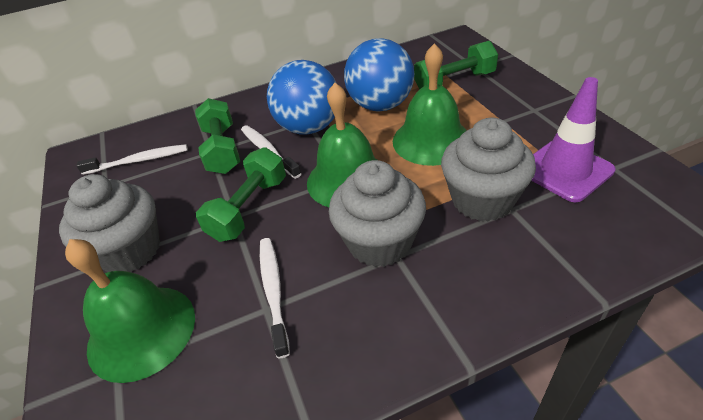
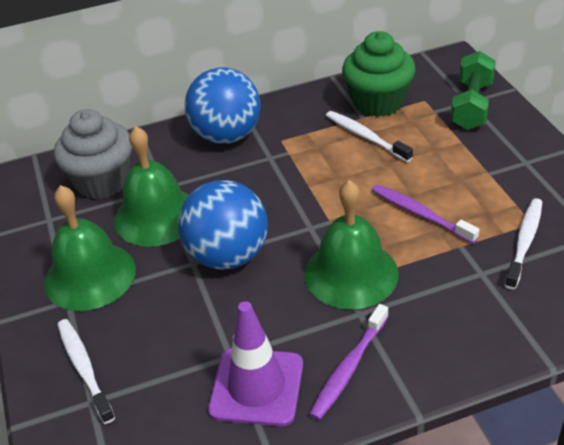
green cupcake: 0 -> 1
green dumbbell: 3 -> 1
grey cupcake: 3 -> 1
purple toothbrush: 0 -> 2

